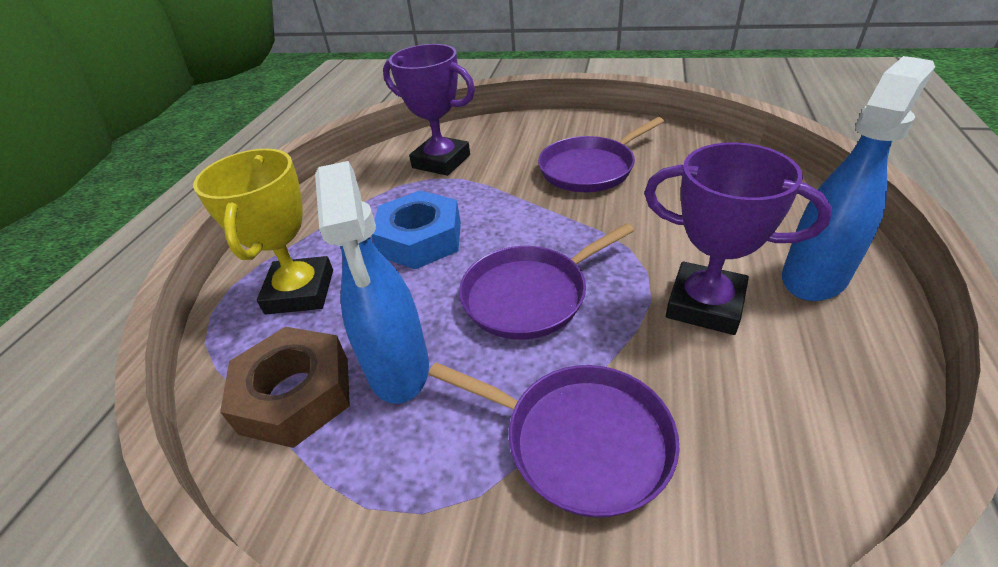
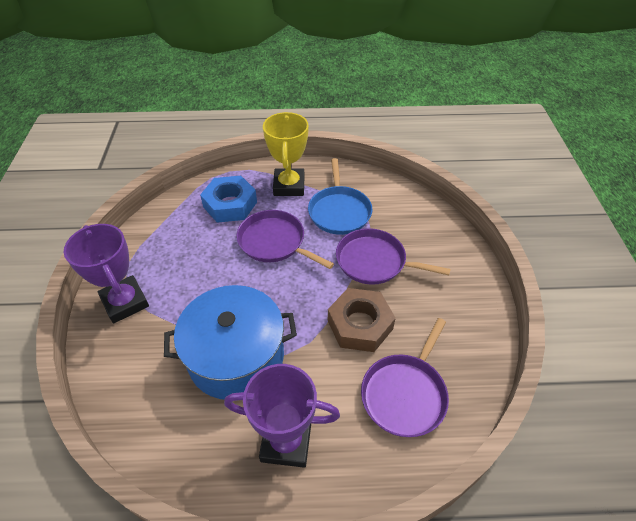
blue pan: 0 -> 1
blue pot: 0 -> 1
blue spray bottle: 2 -> 0

